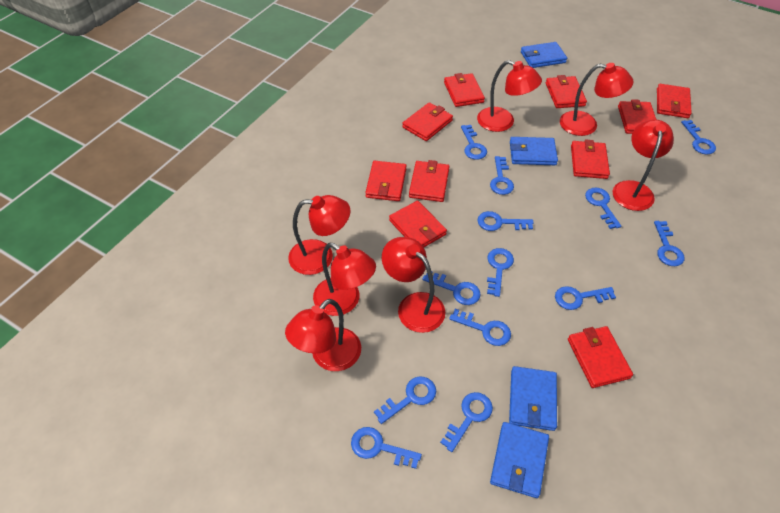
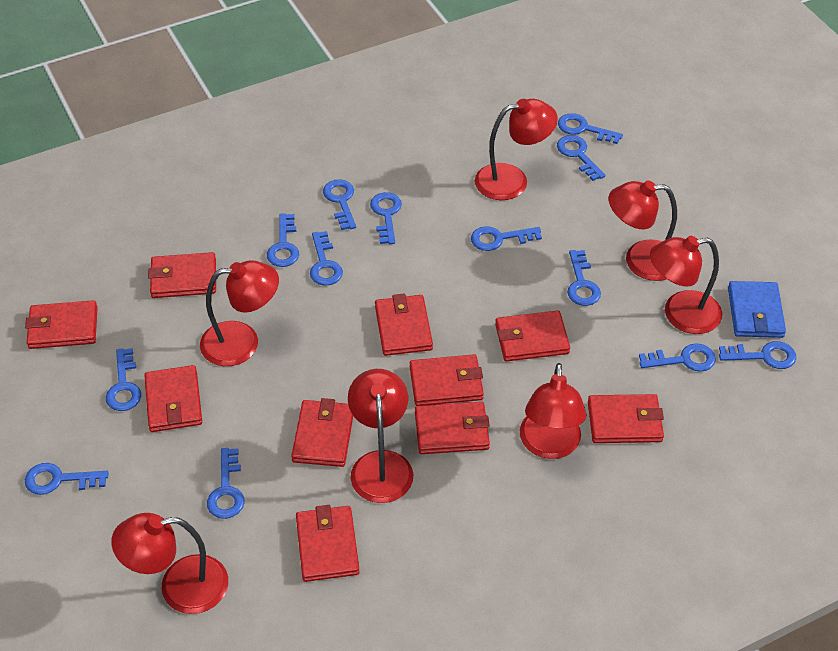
blue wallet: 4 -> 1

